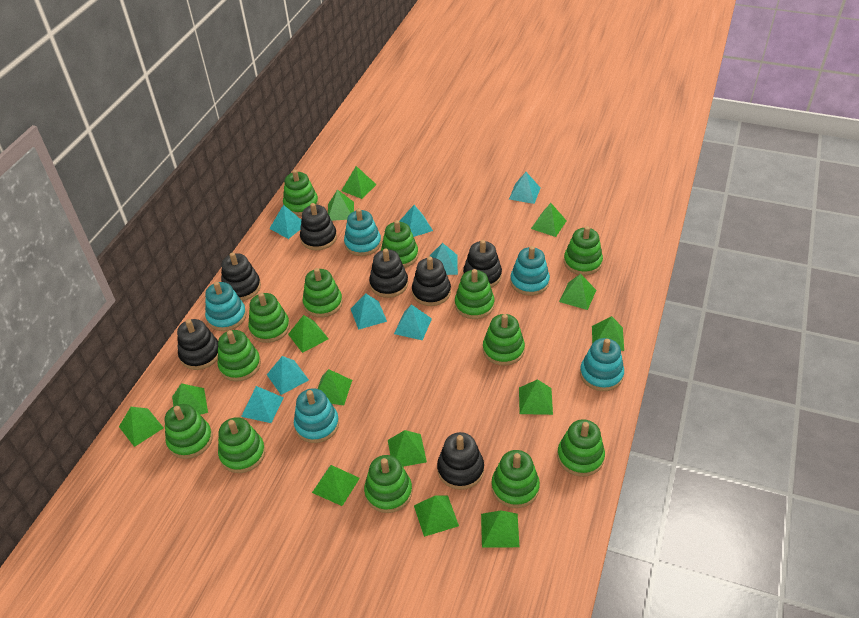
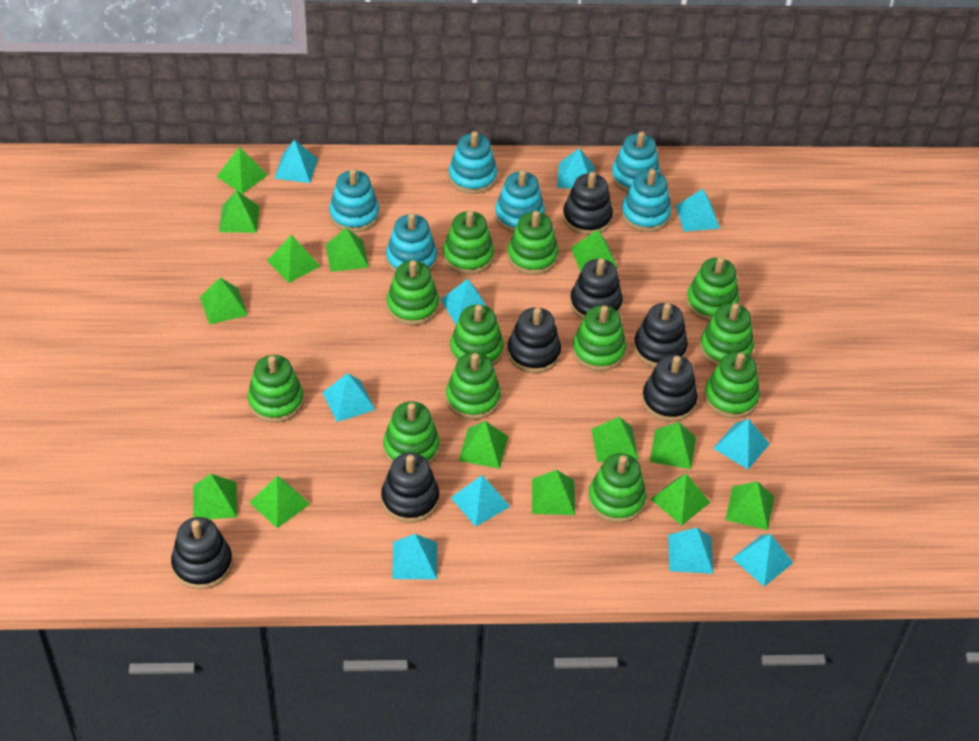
green stacking toy: 13 -> 12
turquoise pyramid: 8 -> 10
turquoise stacking toy: 5 -> 6

